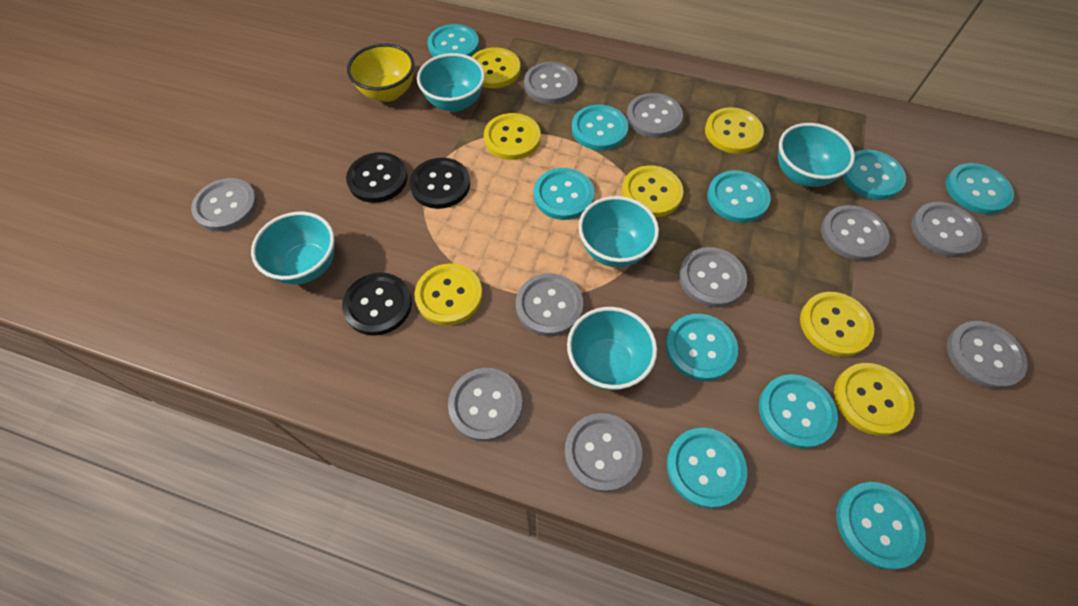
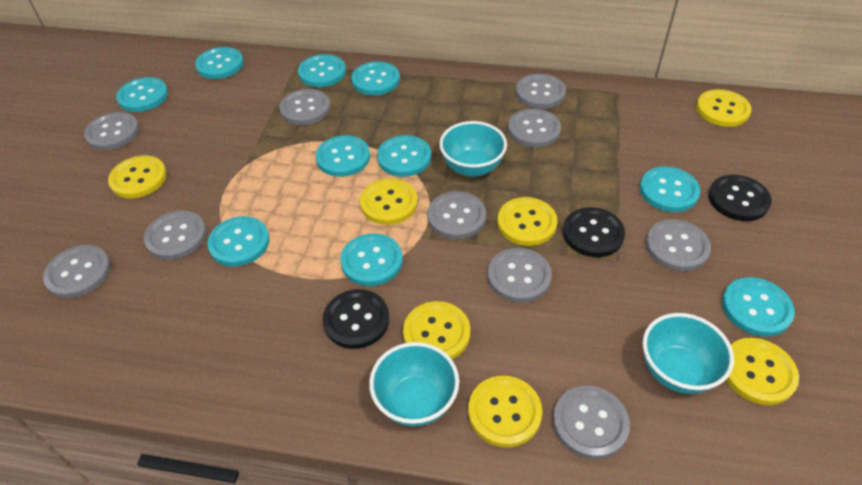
turquoise bowl: 5 -> 3
yellow bowl: 1 -> 0

